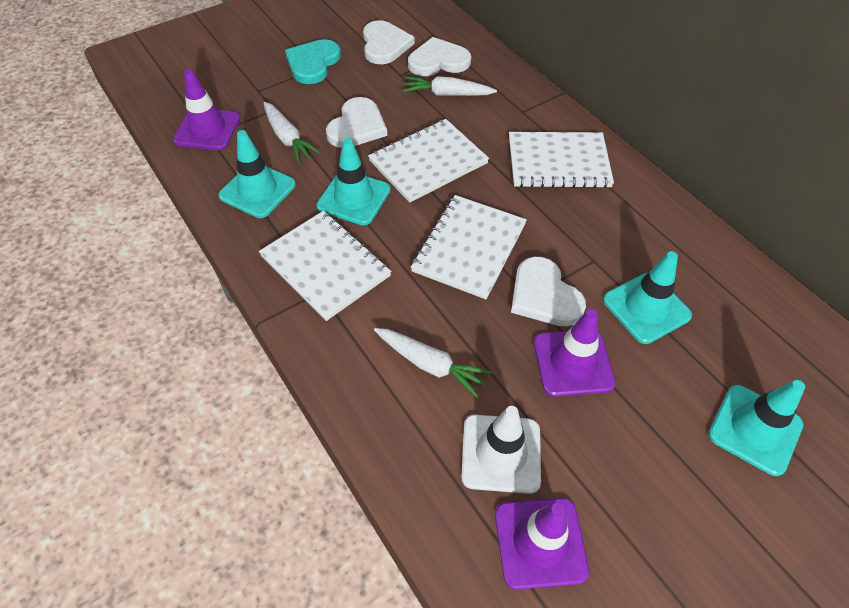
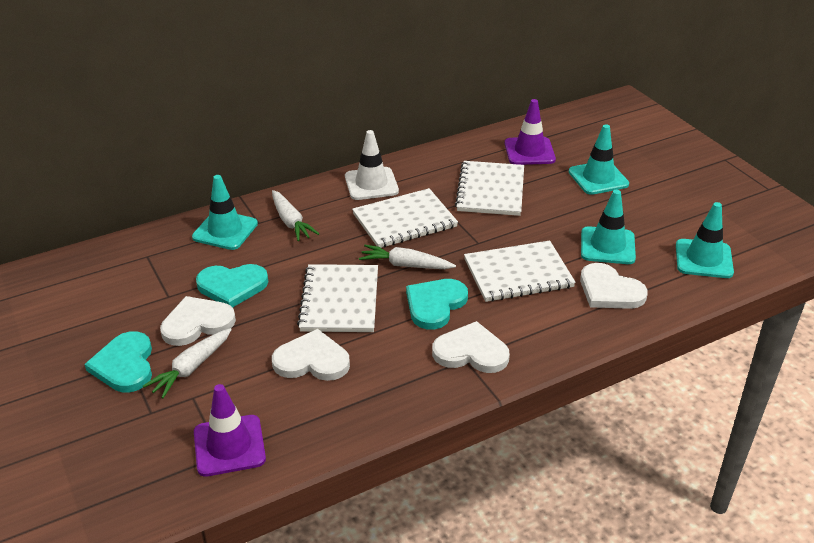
purple traffic cone: 3 -> 2
turquoise heart: 1 -> 3

